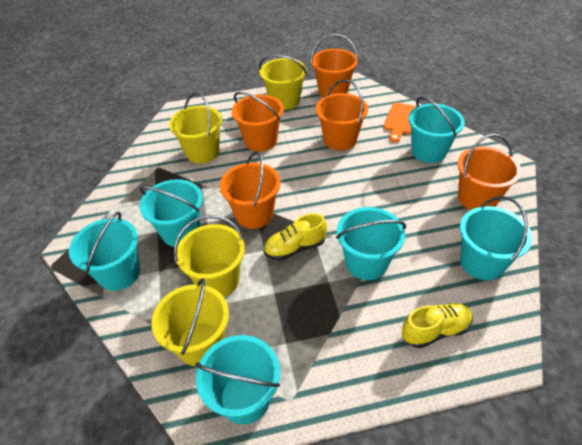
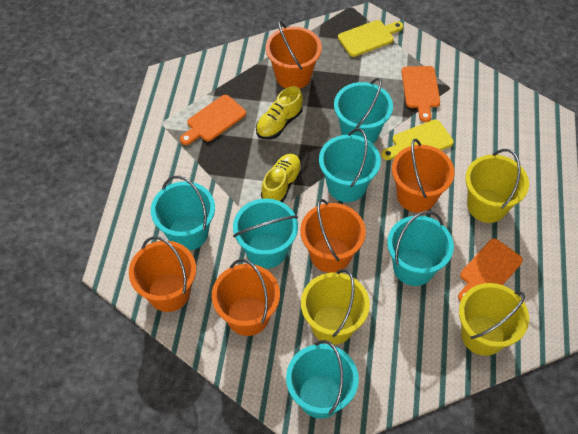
orange cutting board: 1 -> 3
yellow bucket: 4 -> 3
yellow cutting board: 0 -> 2

